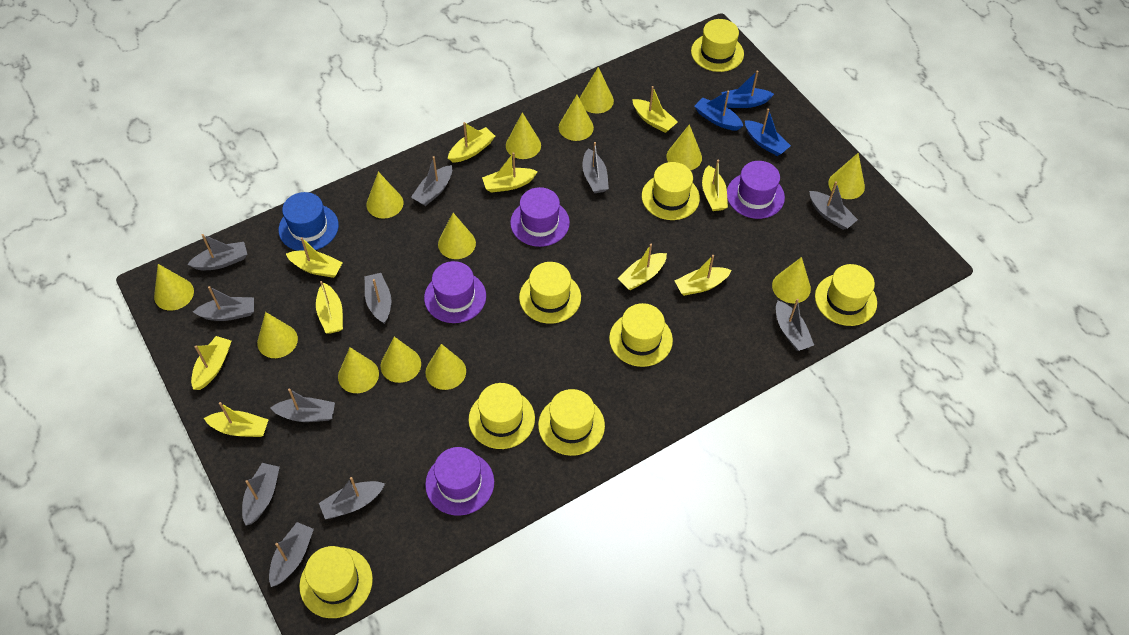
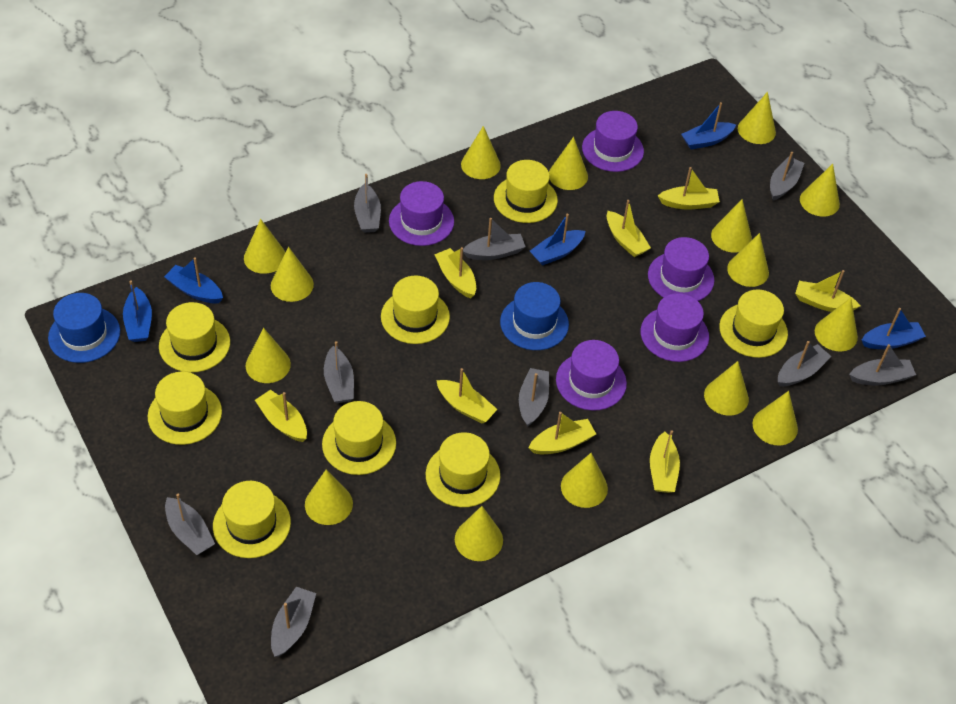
blue boat: 3 -> 5
blue hat: 1 -> 2
grey boat: 11 -> 9
purple hat: 4 -> 5
yellow boat: 10 -> 8
yellow cone: 13 -> 15

